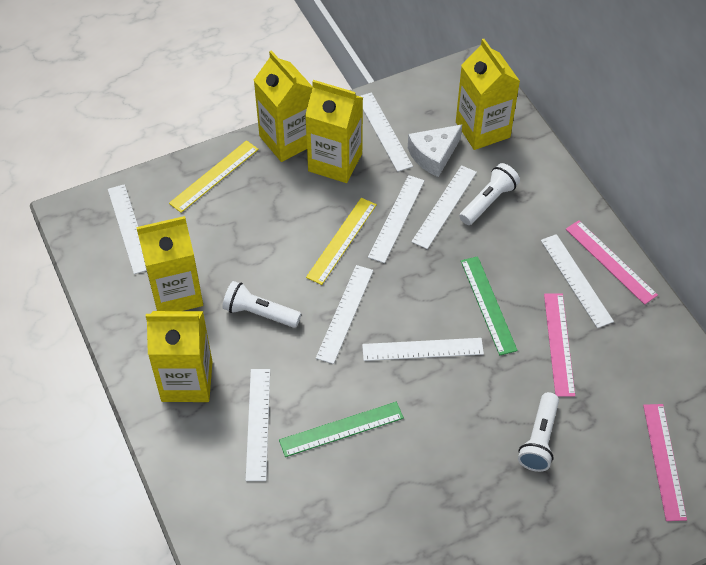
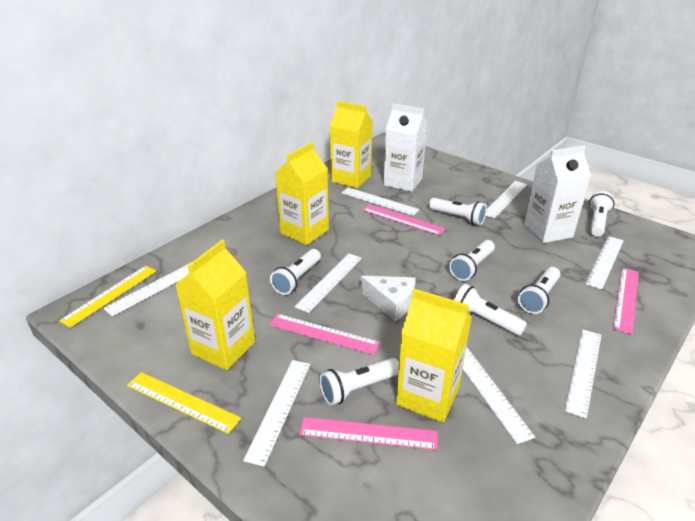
green ruler: 2 -> 0
pink ruler: 3 -> 4
white carton: 0 -> 2
white flashlight: 3 -> 7
yellow carton: 5 -> 4

